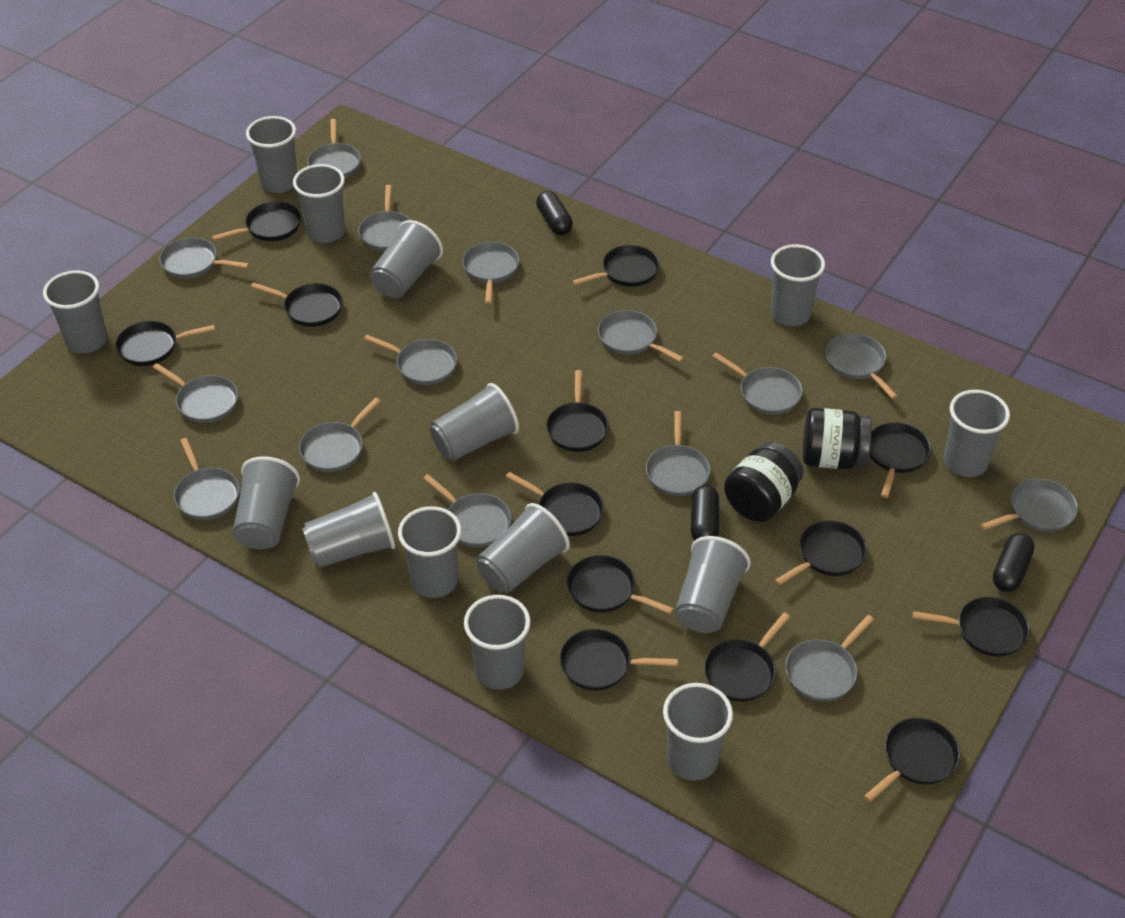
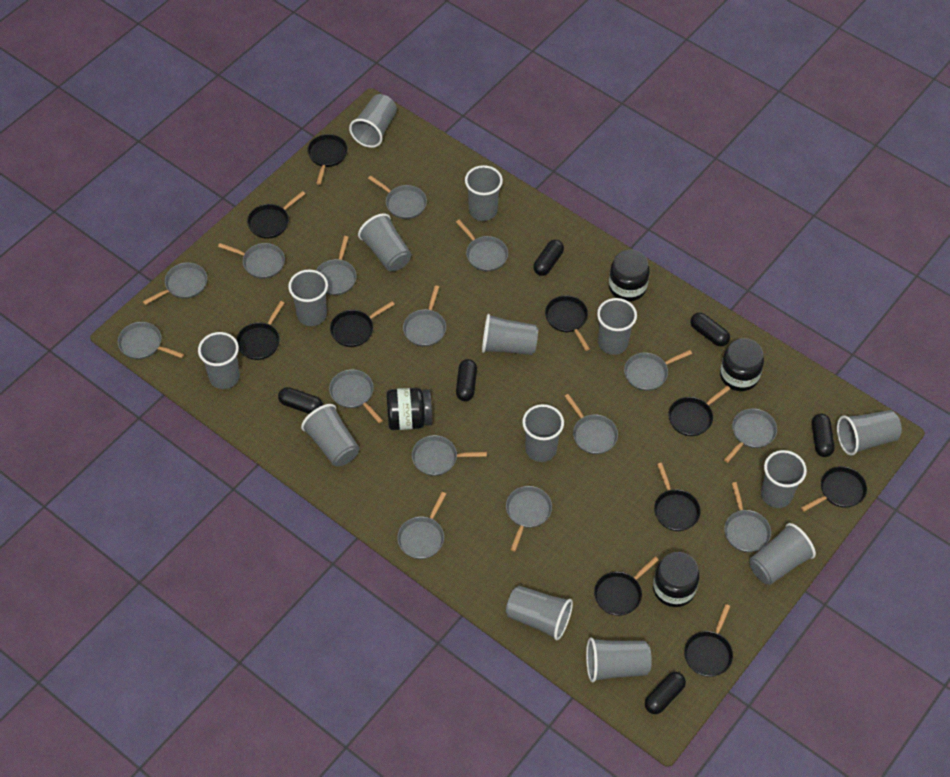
black capsule: 3 -> 6
black jar: 2 -> 4
black pan: 13 -> 10

